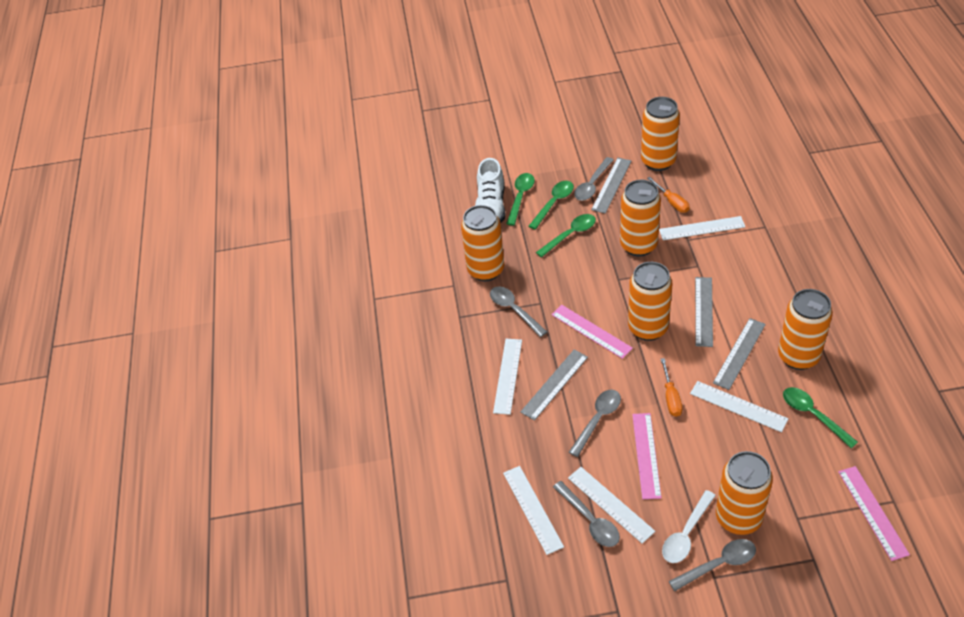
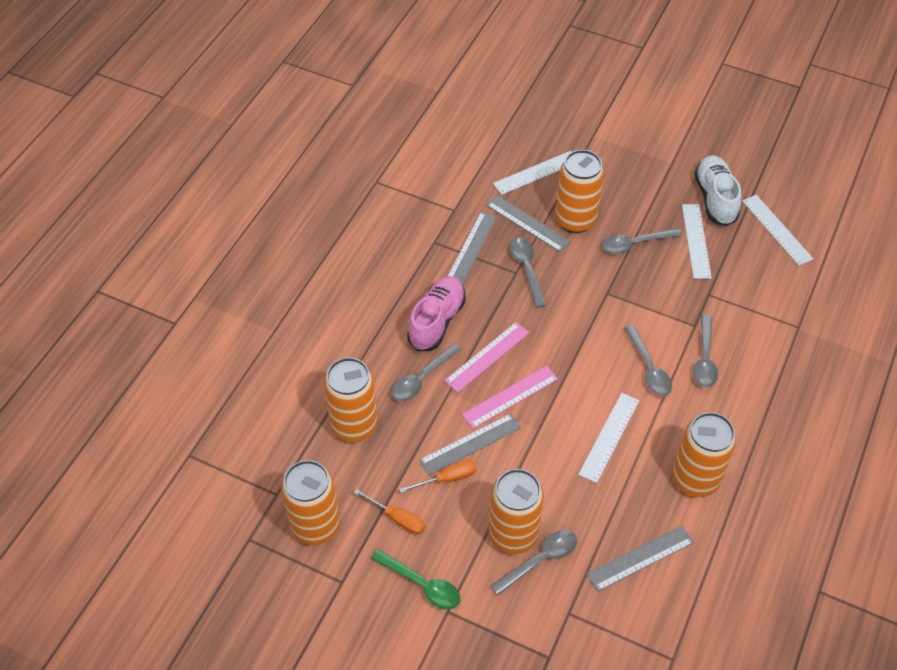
green spoon: 4 -> 1
grey spoon: 5 -> 6
orange can: 6 -> 5
pink ruler: 3 -> 2
pink shoe: 0 -> 1
white ruler: 5 -> 4
white spoon: 1 -> 0

